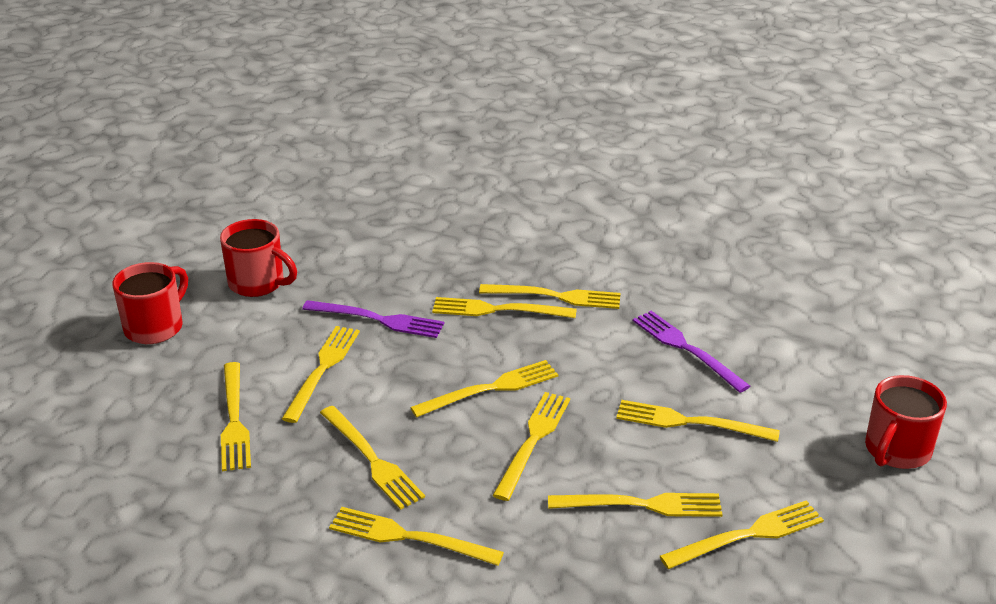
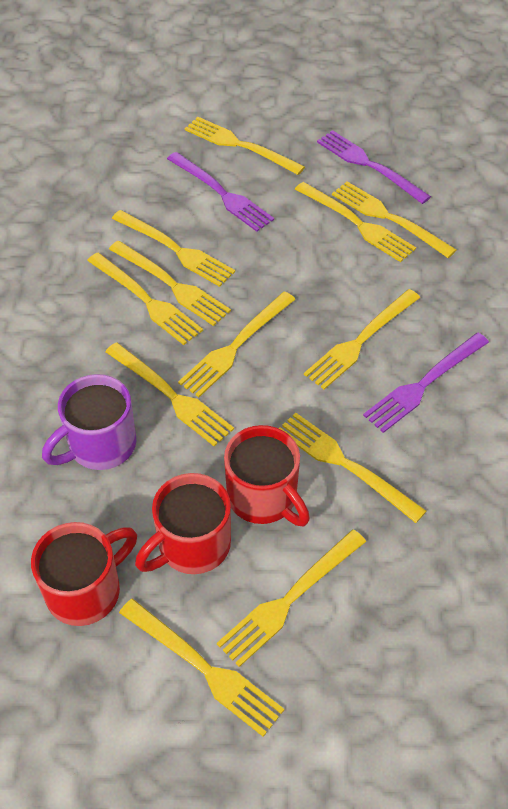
purple fork: 2 -> 3
purple mug: 0 -> 1
yellow fork: 11 -> 12

